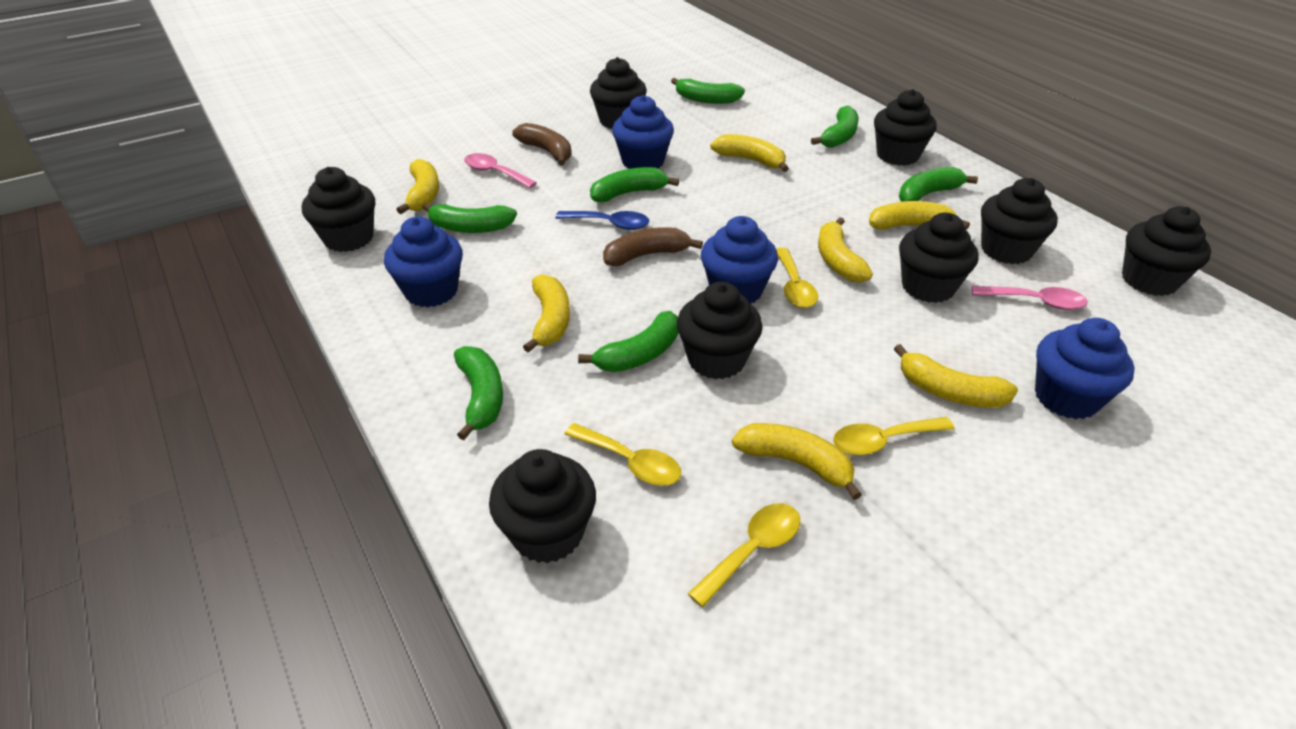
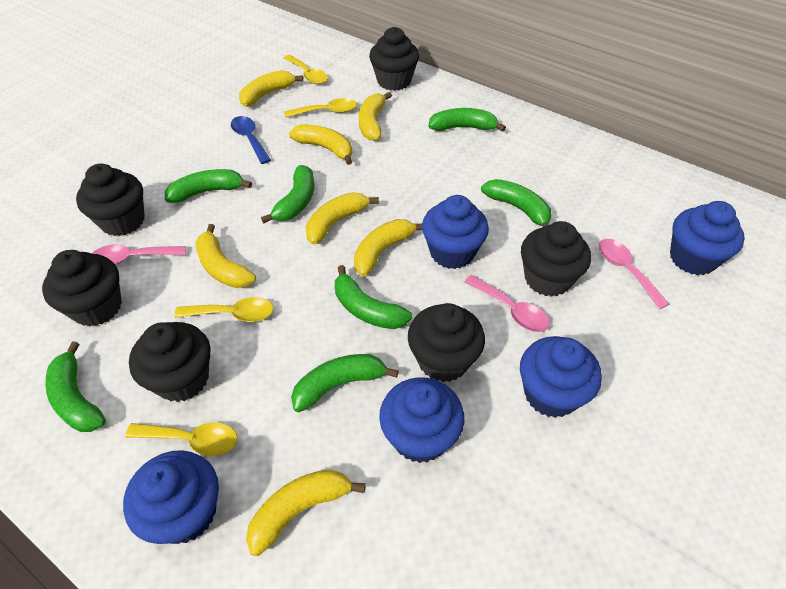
black cupcake: 8 -> 6
blue cupcake: 4 -> 5
brown banana: 2 -> 0
pink spoon: 2 -> 3

